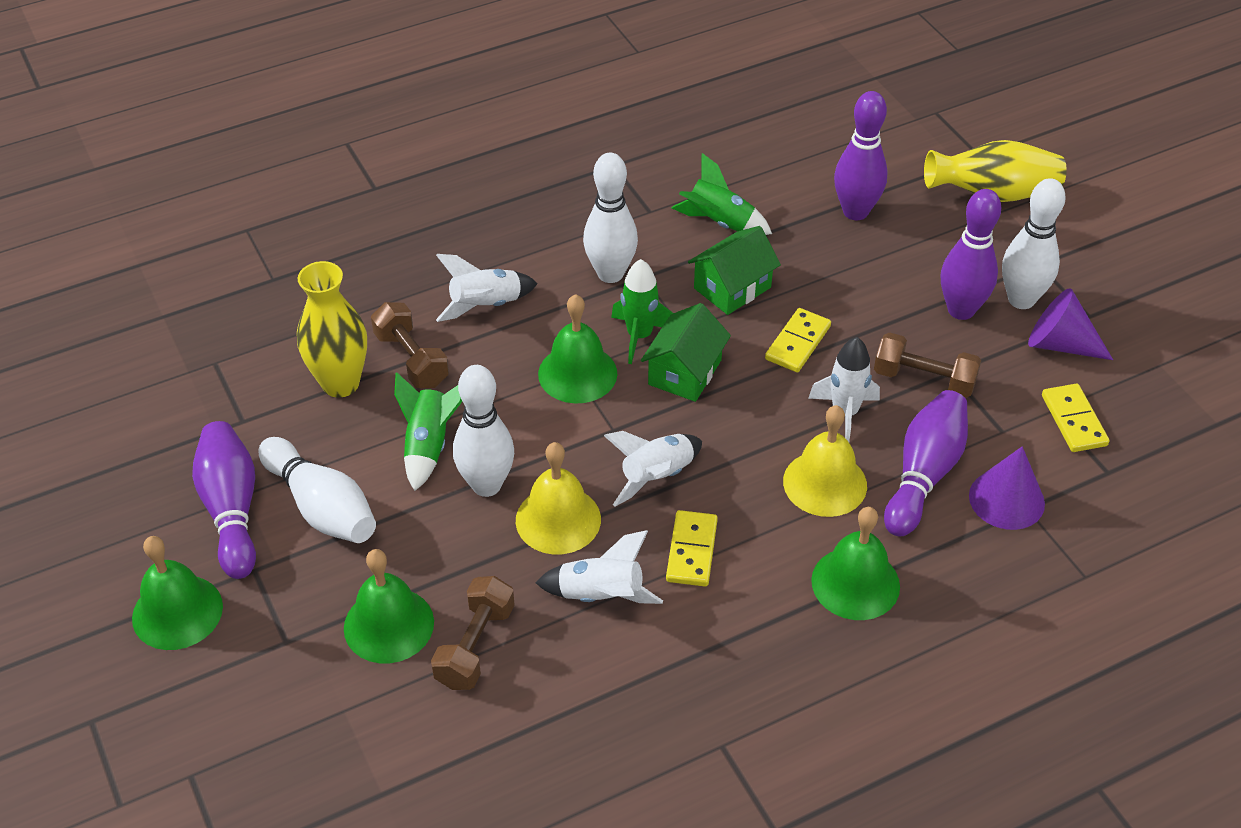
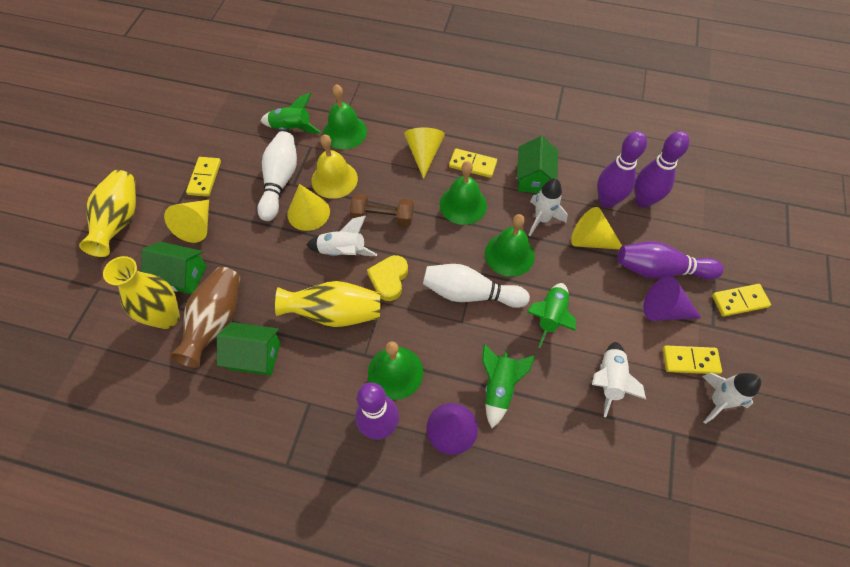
brown dumbbell: 3 -> 1
brown vase: 0 -> 1
green house: 2 -> 3
white bowling pin: 4 -> 2
yellow bell: 2 -> 1
yellow cone: 0 -> 4
yellow domino: 3 -> 4
yellow heart: 0 -> 1
yellow vase: 2 -> 3

